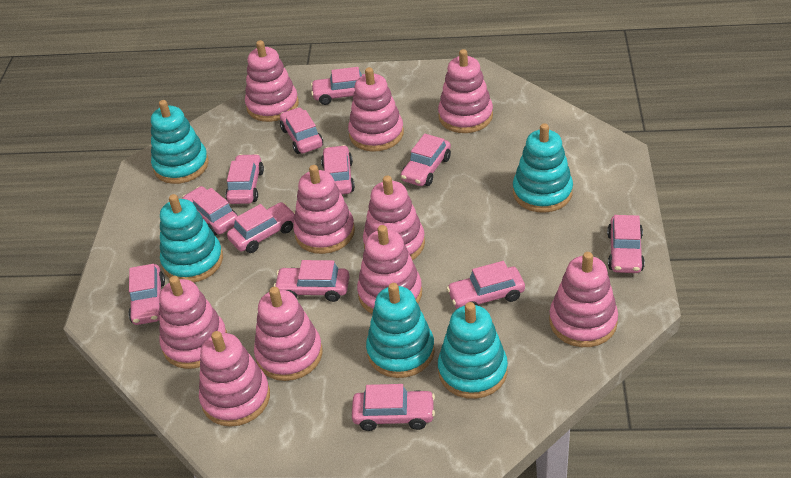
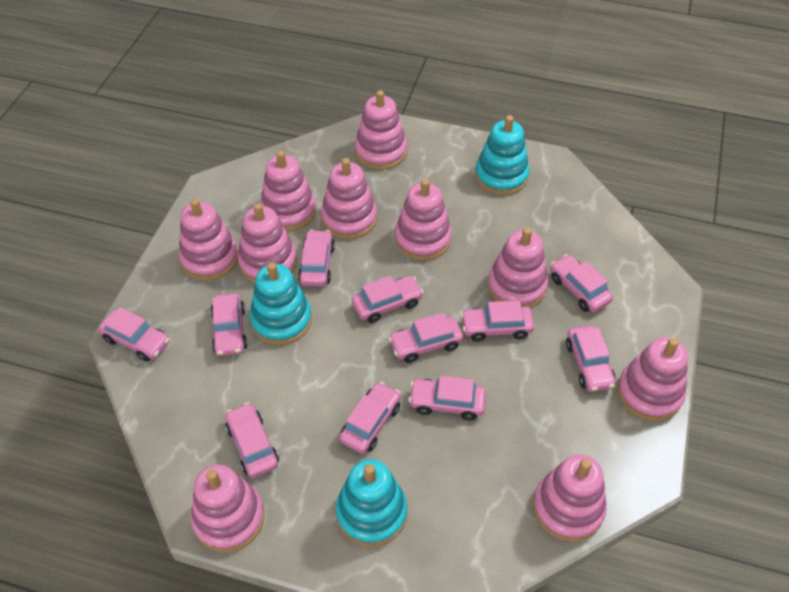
pink car: 12 -> 11
turquoise stacking toy: 5 -> 3

